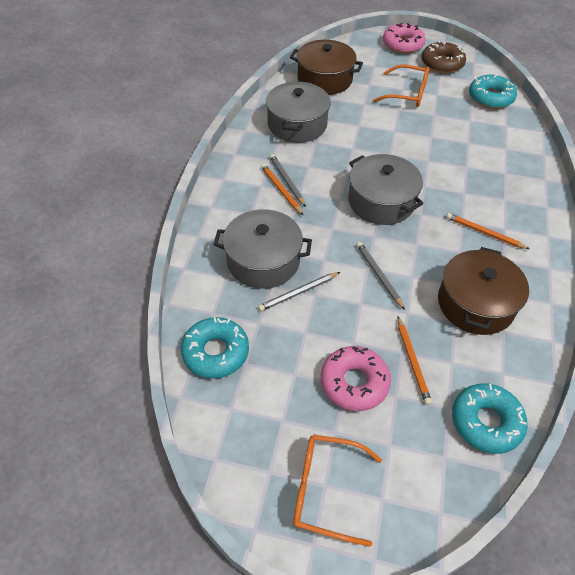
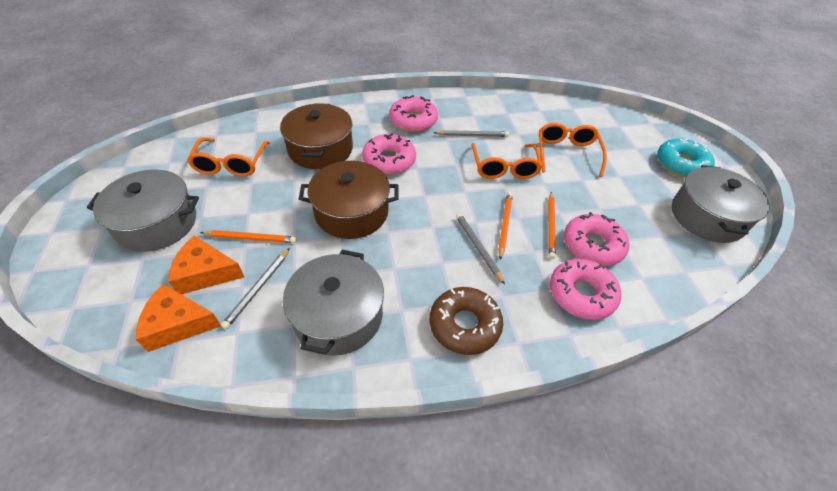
orange cheese: 0 -> 2
orange glasses: 2 -> 3
pink donut: 2 -> 4
turquoise donut: 3 -> 1

